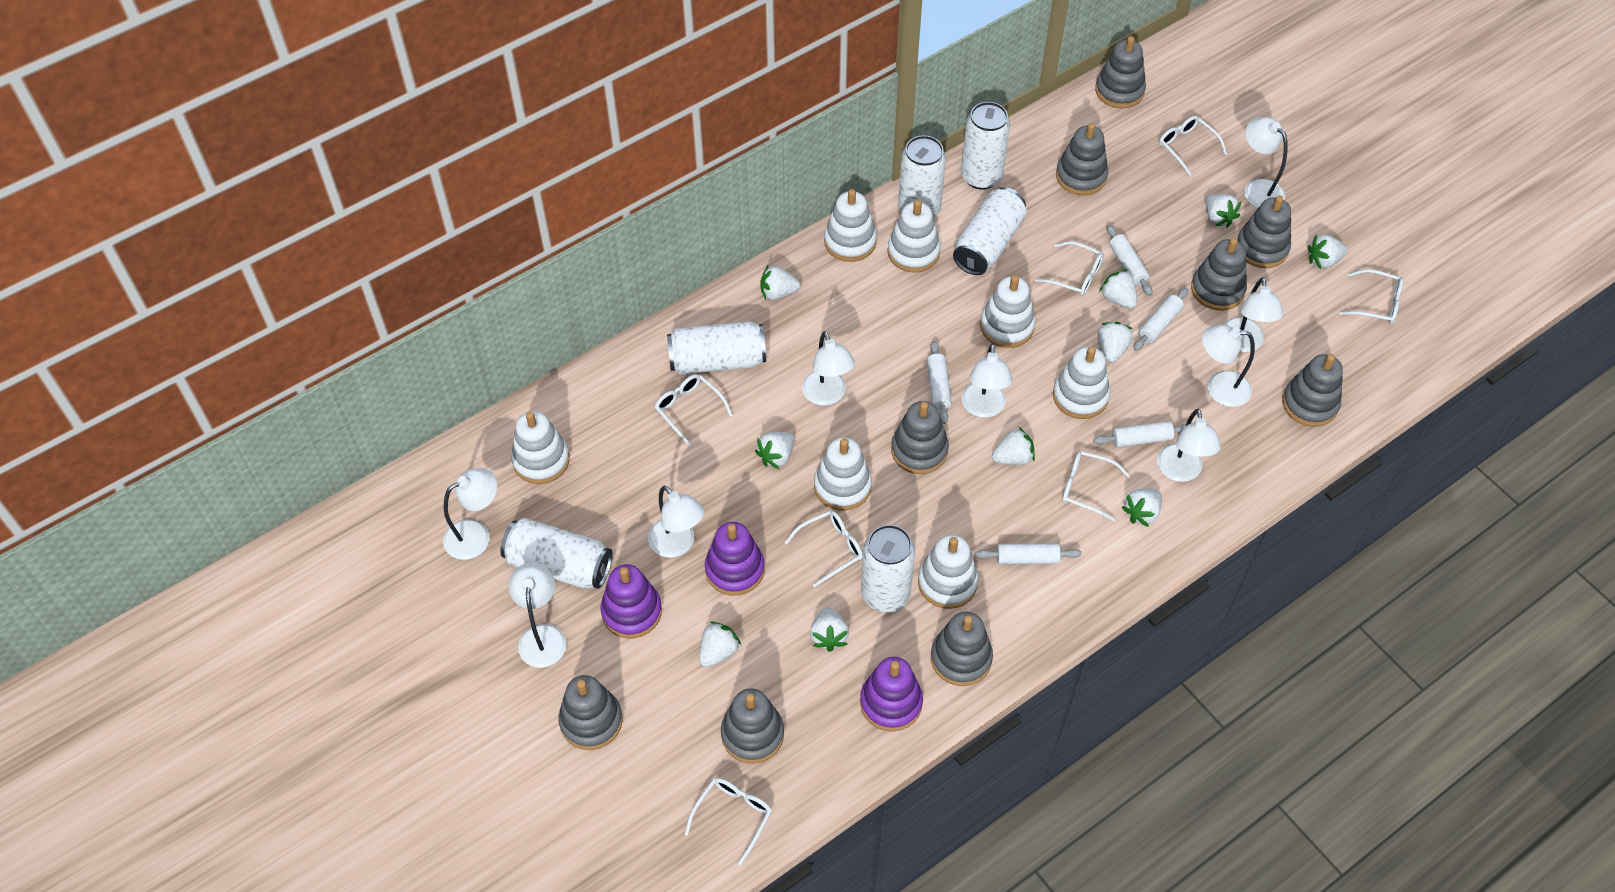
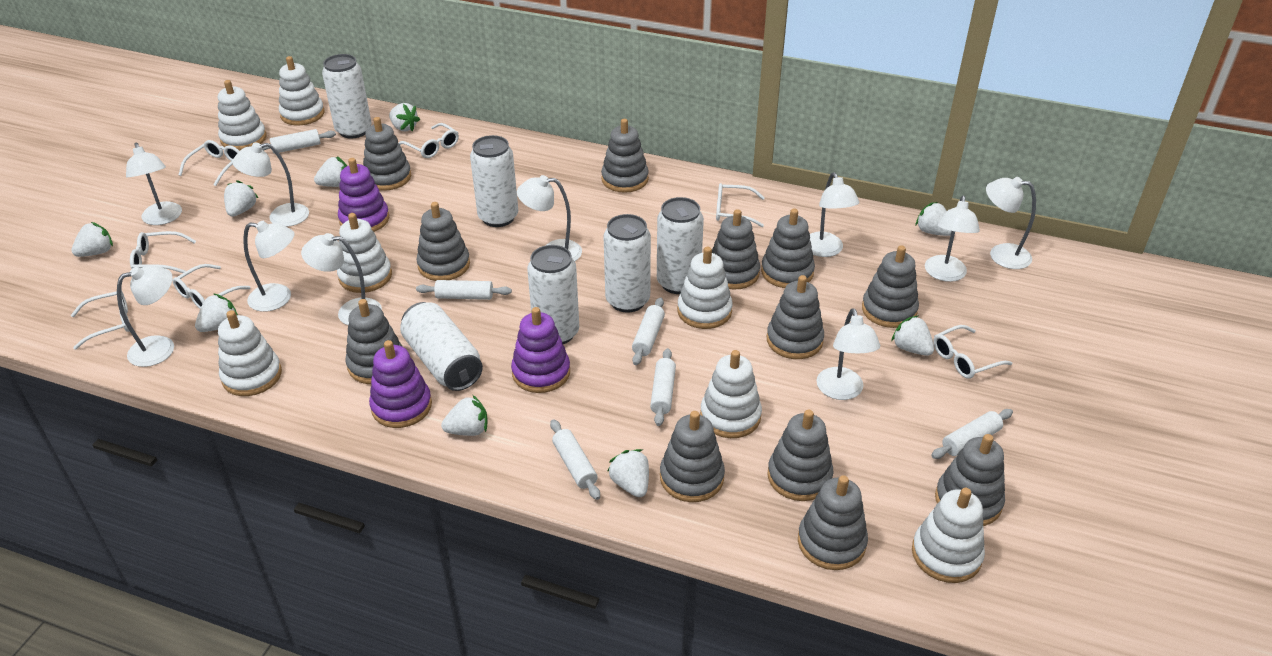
grey stacking toy: 9 -> 12
white lamp: 9 -> 10
white rolling pin: 5 -> 6
white strawberry: 10 -> 9

